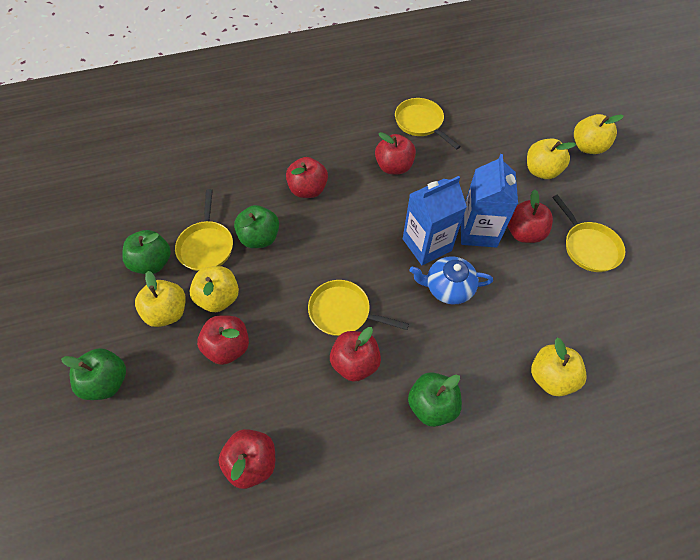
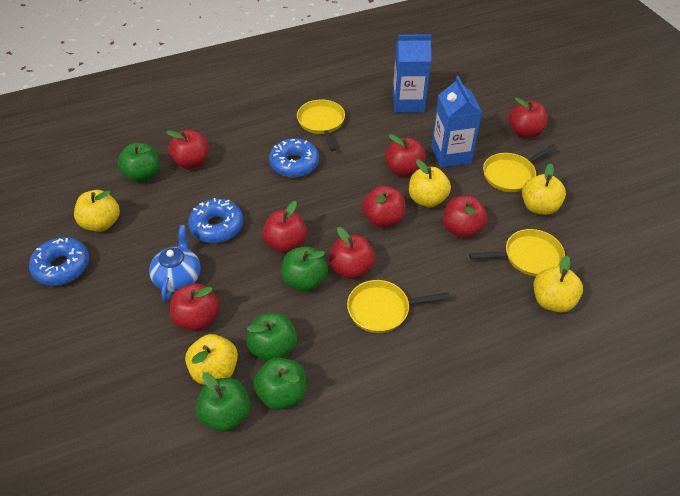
blue donut: 0 -> 3
green apple: 4 -> 5
red apple: 6 -> 8

